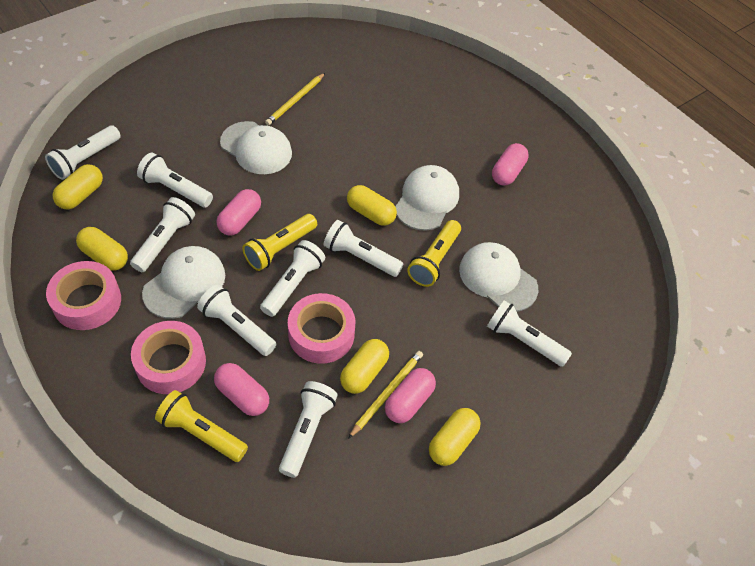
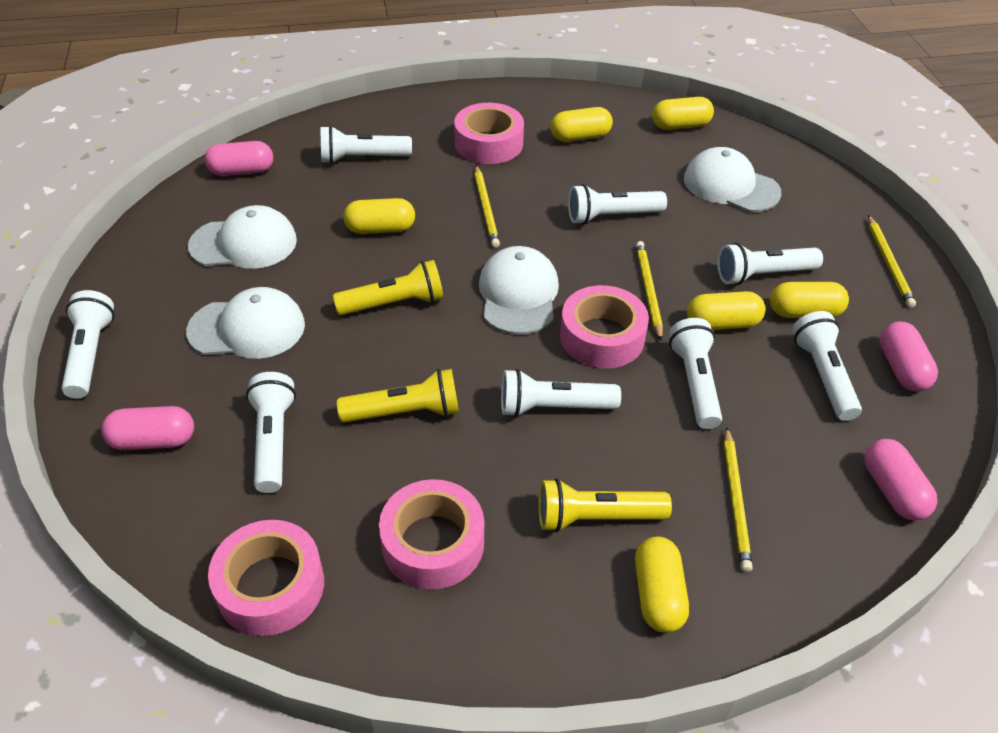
pink tape: 3 -> 4
yellow capsule: 5 -> 6
yellow pencil: 2 -> 4

